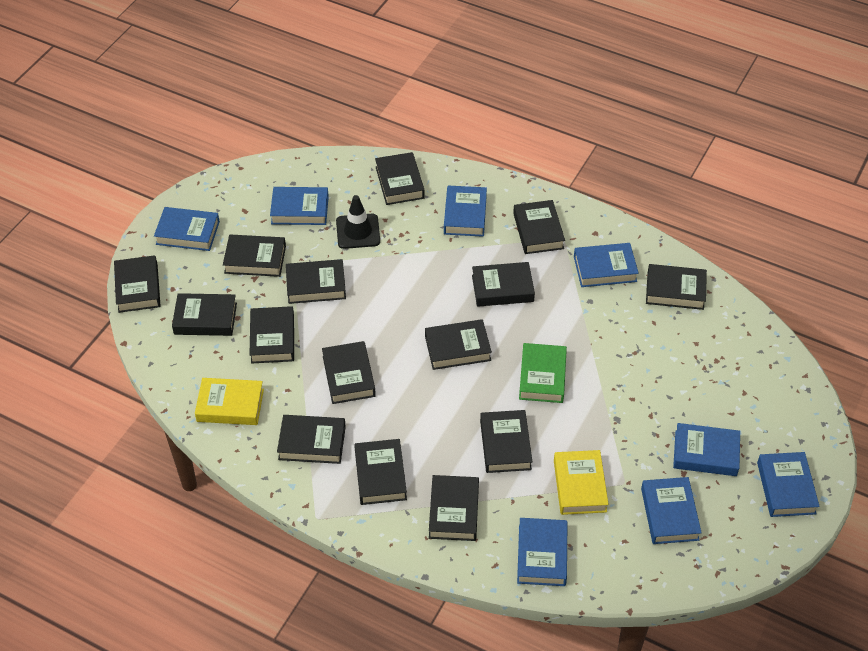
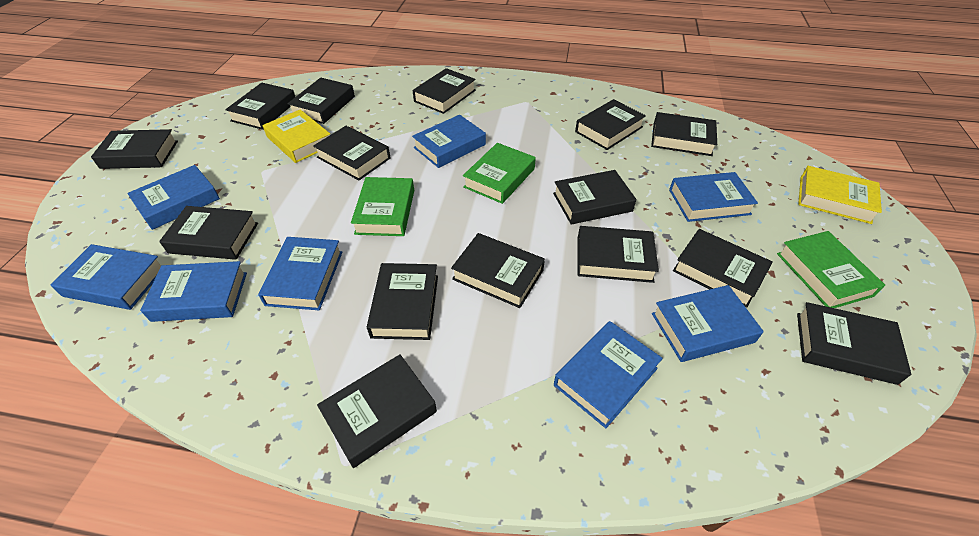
black traffic cone: 1 -> 0
green book: 1 -> 3

